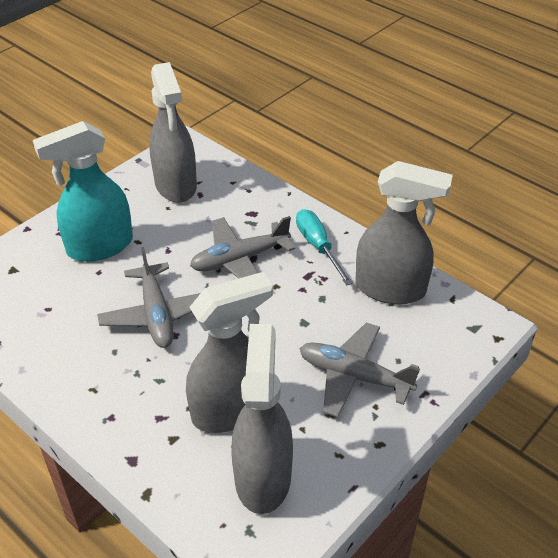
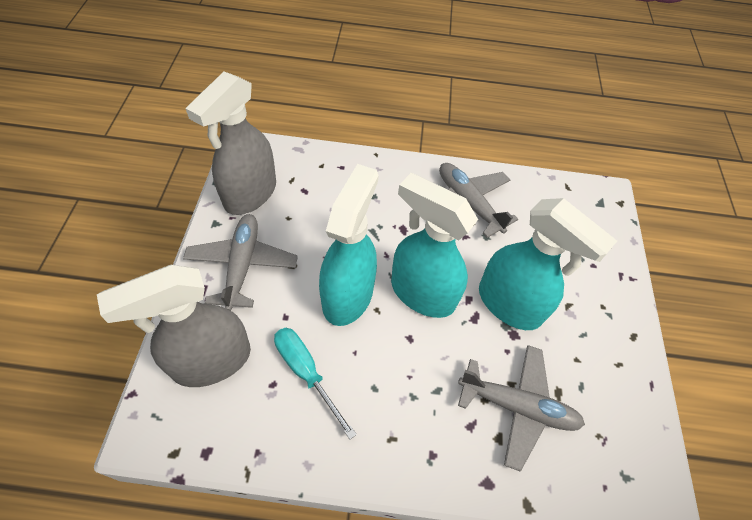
grey spray bottle: 4 -> 2
turquoise spray bottle: 1 -> 3

